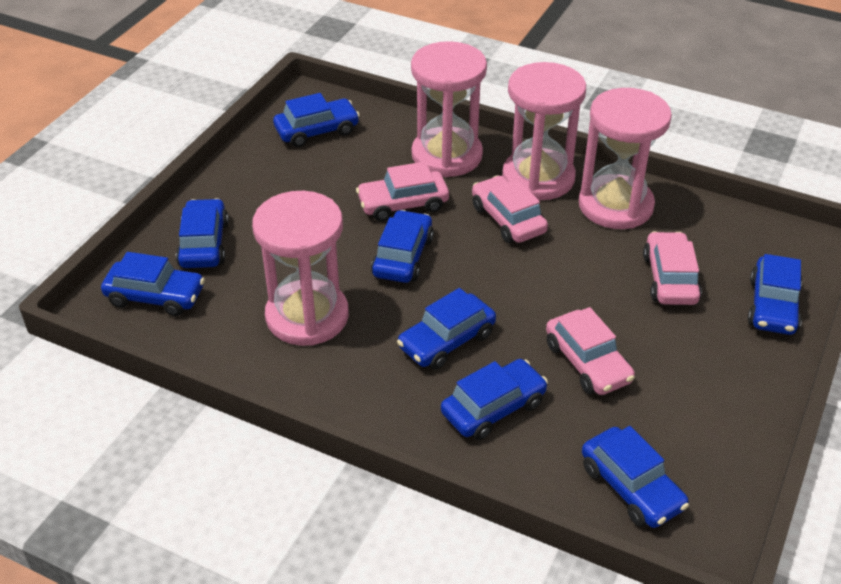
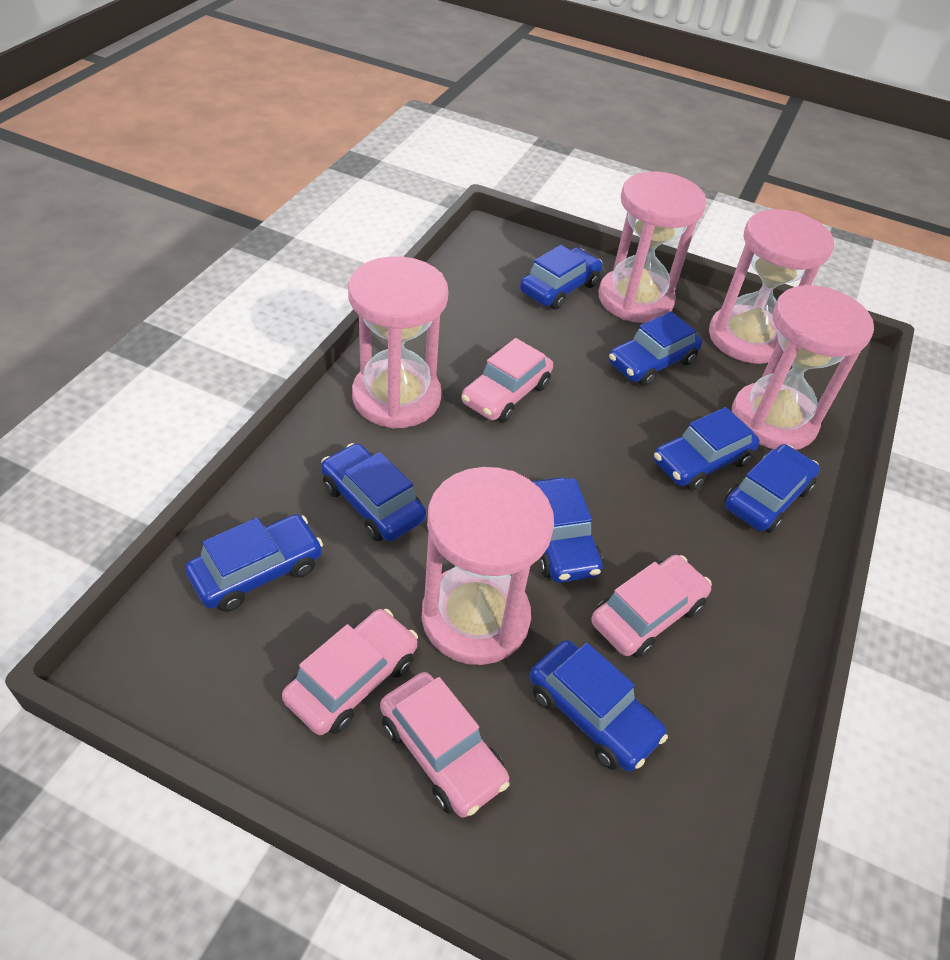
pink hourglass: 4 -> 5

